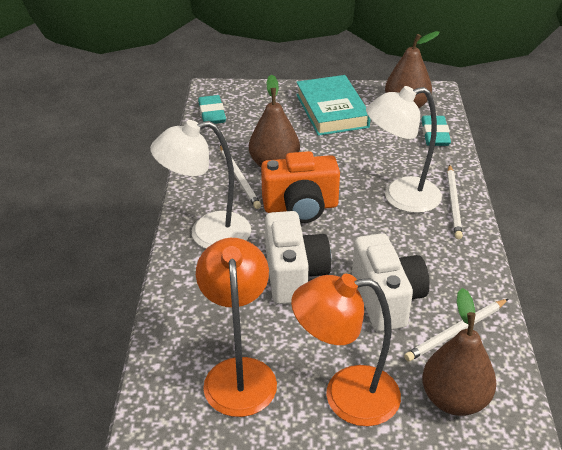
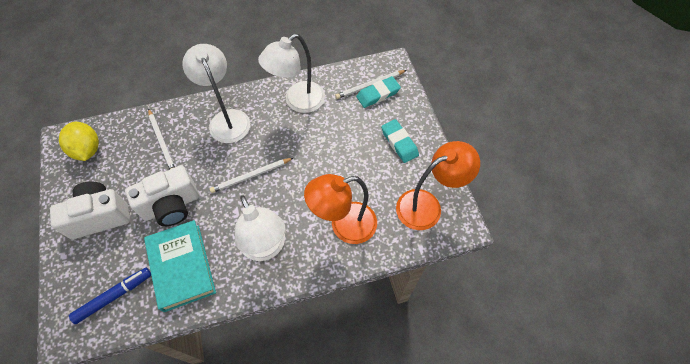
blue marker: 0 -> 1
brown pear: 3 -> 0
orange camera: 1 -> 0
white lamp: 2 -> 3
yellow lemon: 0 -> 1

